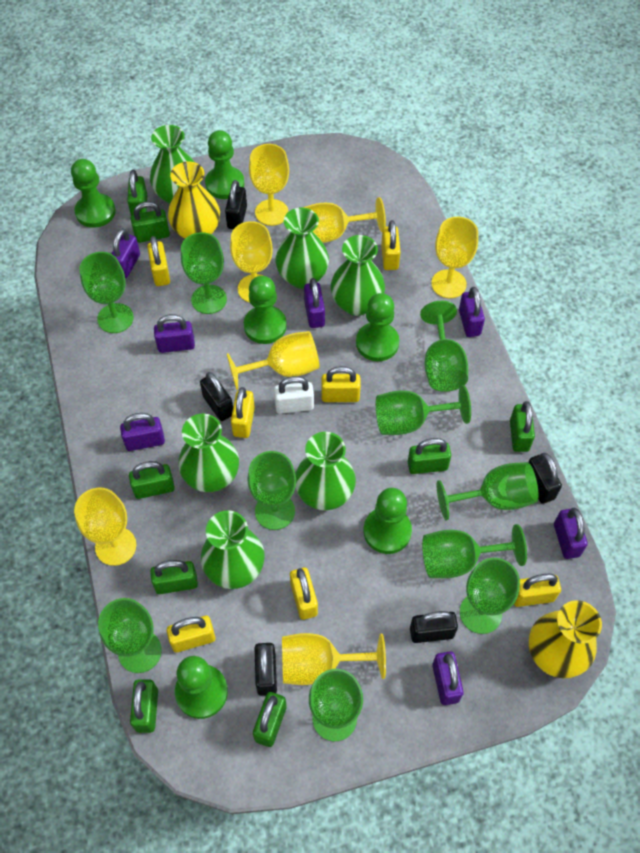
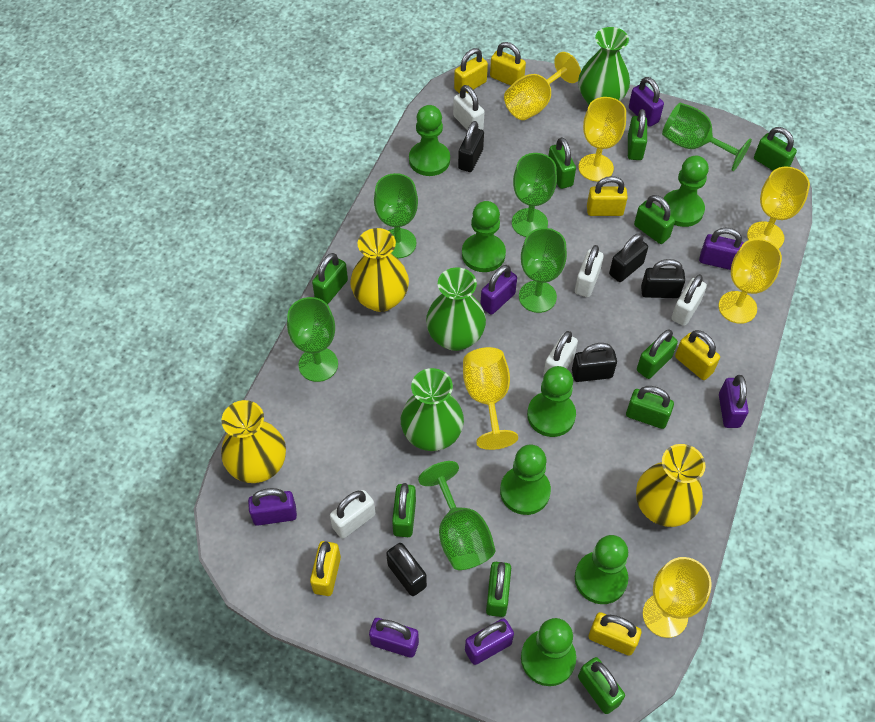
green goblet: 10 -> 6
green padlock: 8 -> 10
green pawn: 6 -> 7
green vase: 6 -> 3
white padlock: 1 -> 5
yellow goblet: 7 -> 6
yellow padlock: 7 -> 6
yellow vase: 2 -> 3

